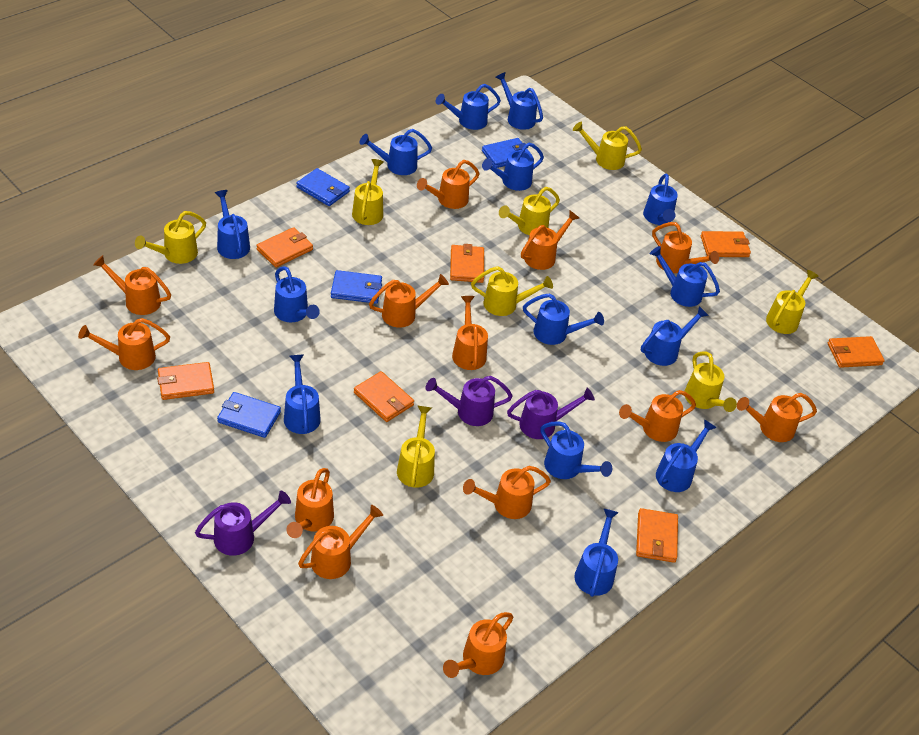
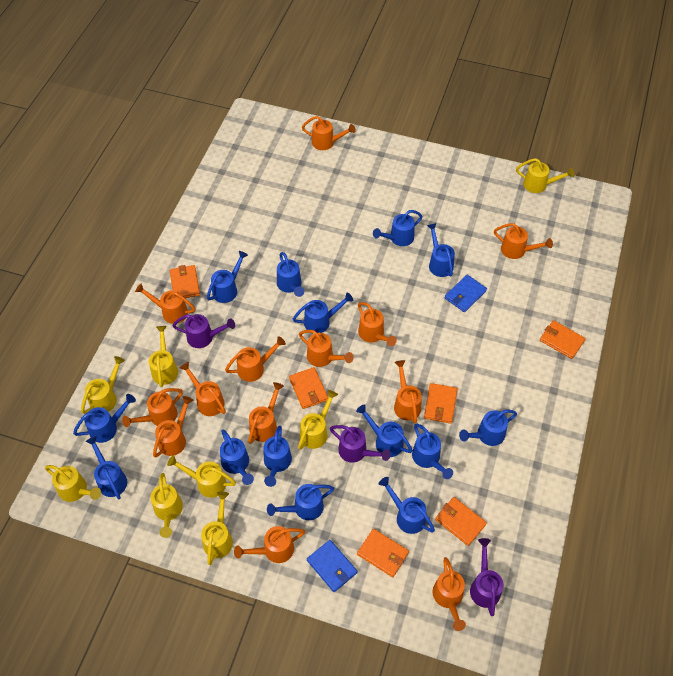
blue wallet: 4 -> 2
orange wallet: 7 -> 6

